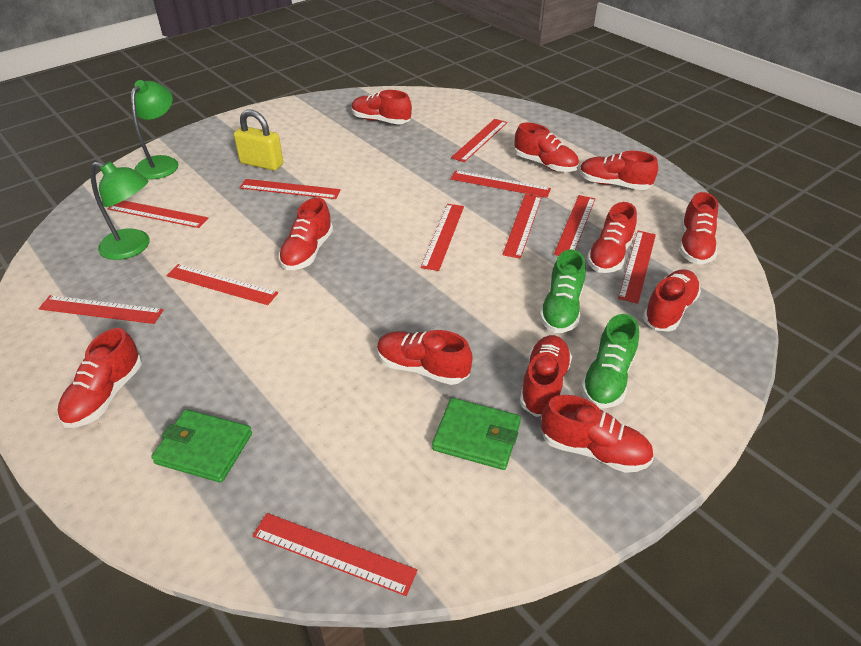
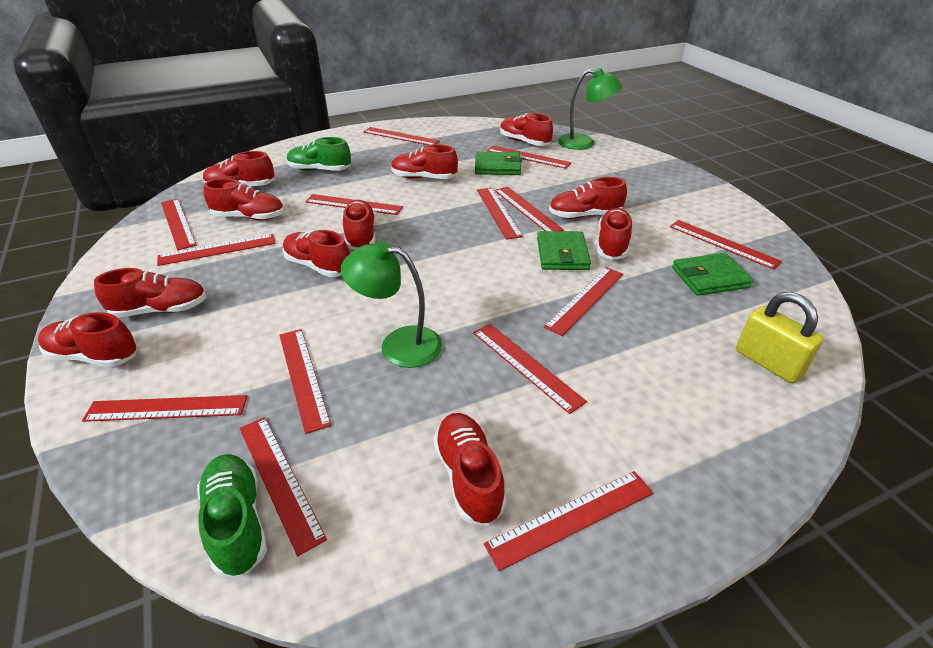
green wallet: 2 -> 3
red ruler: 11 -> 14

